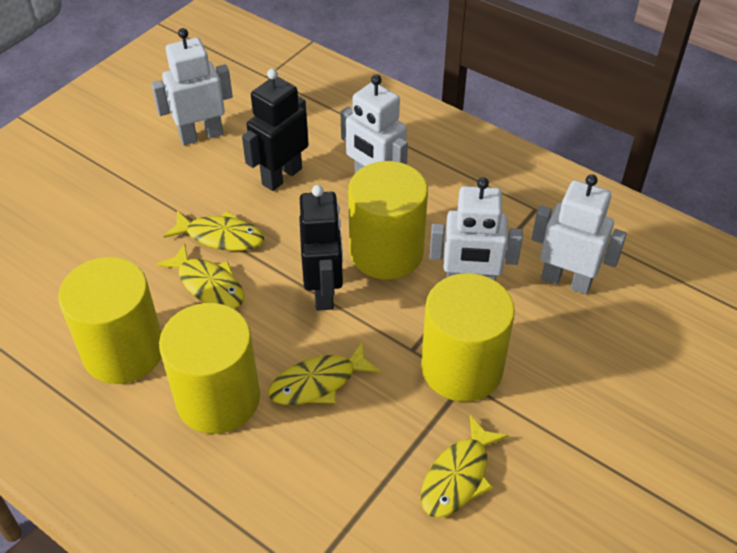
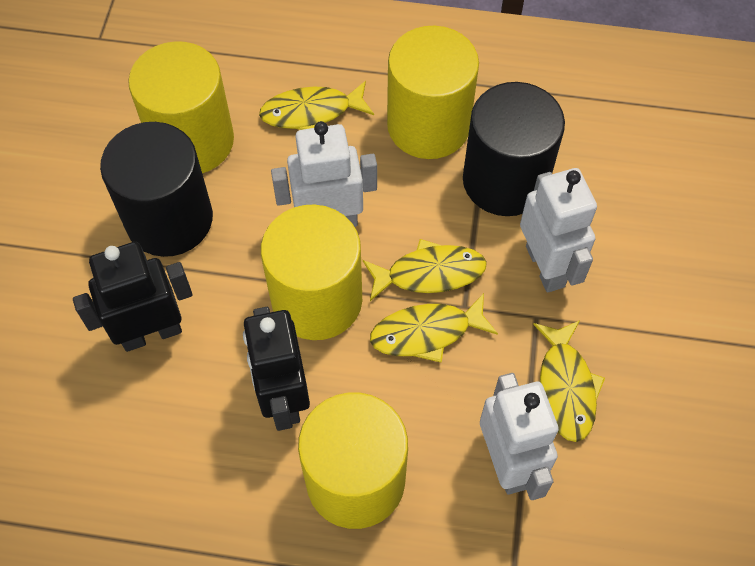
black cylinder: 0 -> 2
white robot: 4 -> 3

